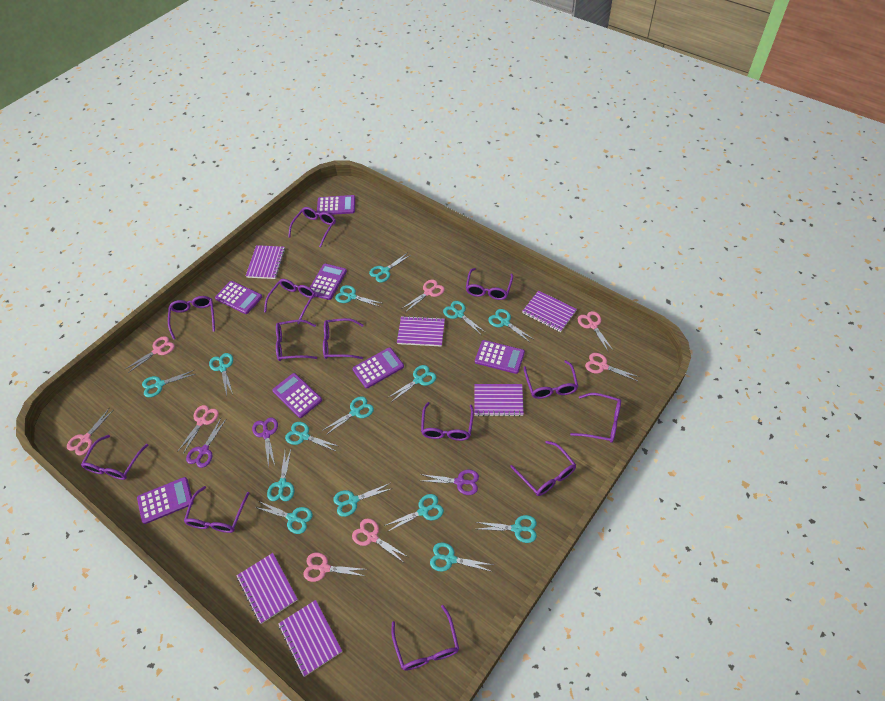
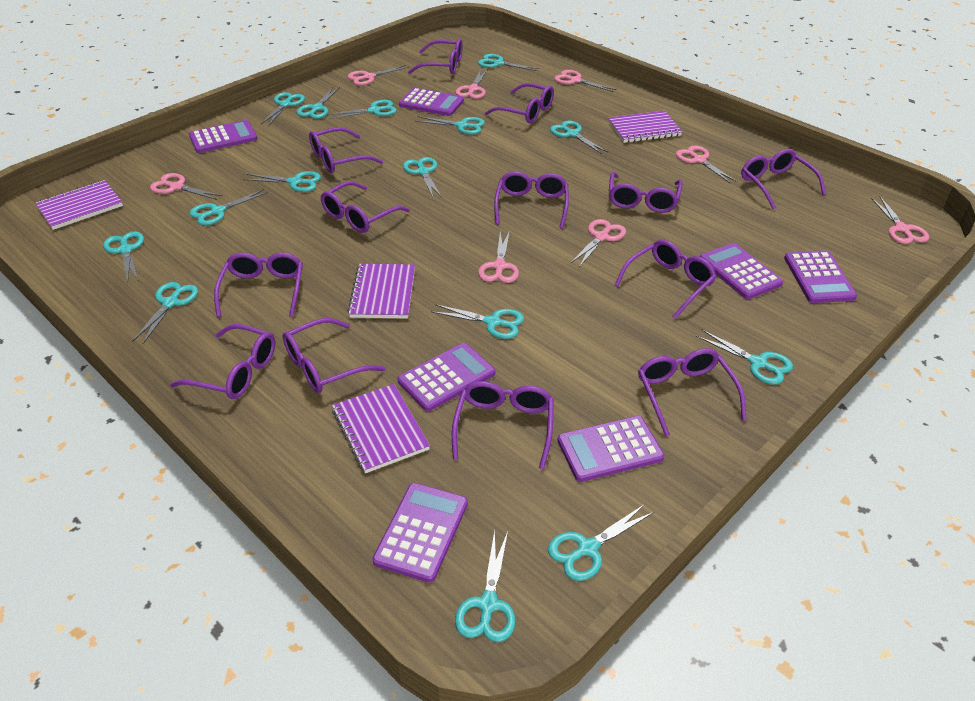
purple notebook: 6 -> 4
purple scissors: 3 -> 0

